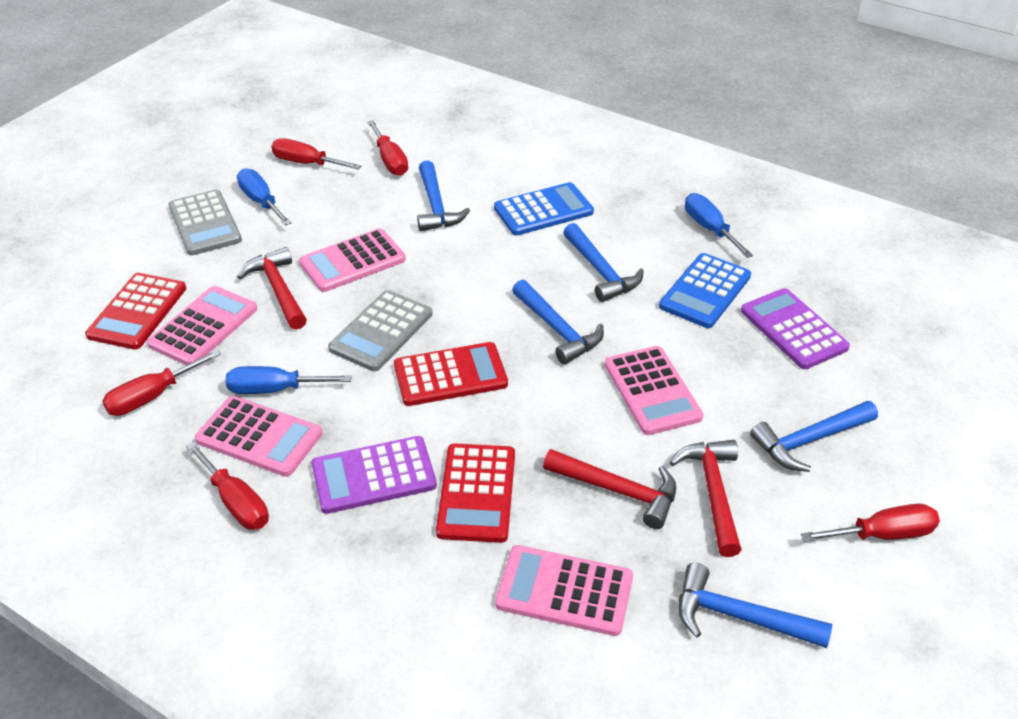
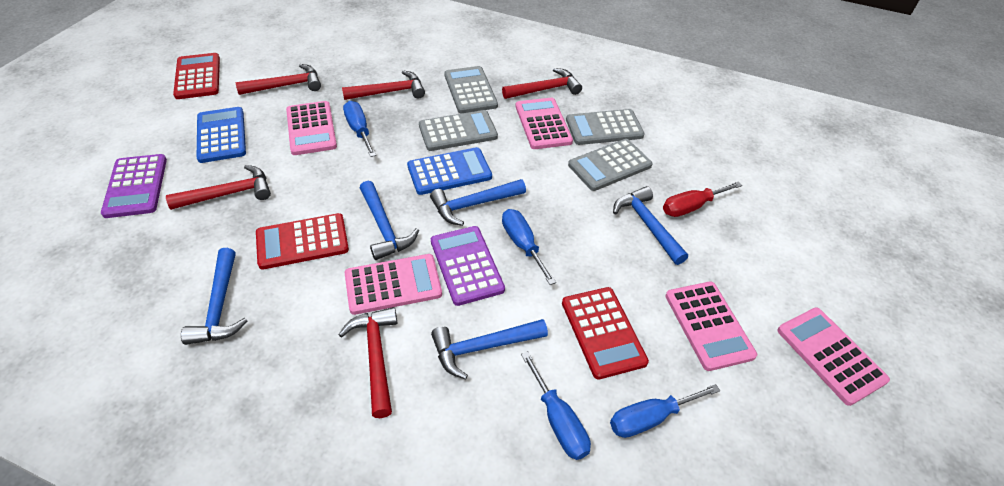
blue screwdriver: 3 -> 4
grey calculator: 2 -> 4
red hammer: 3 -> 5
red screwdriver: 5 -> 1

